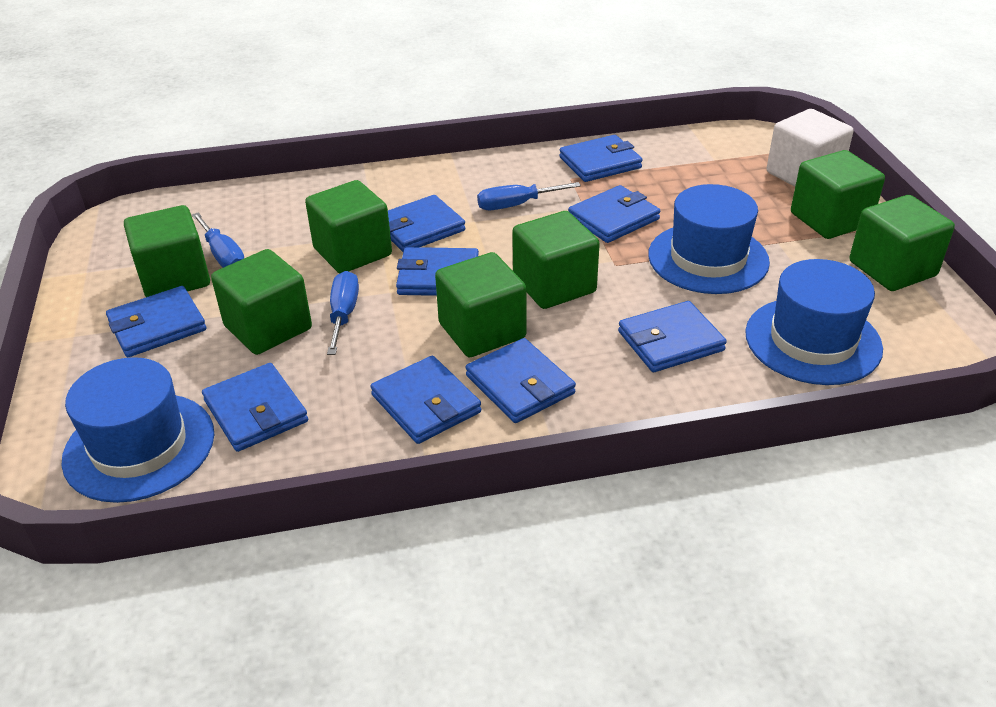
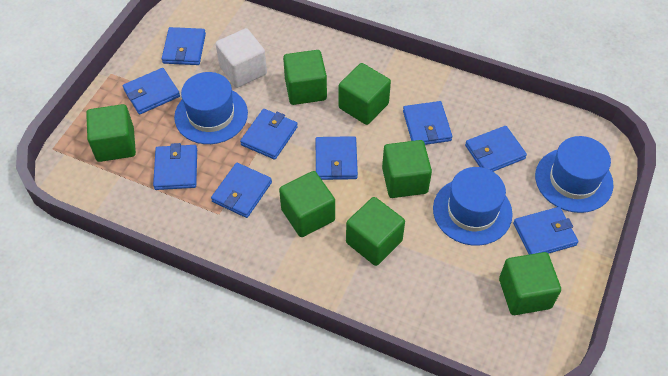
blue screwdriver: 3 -> 0

